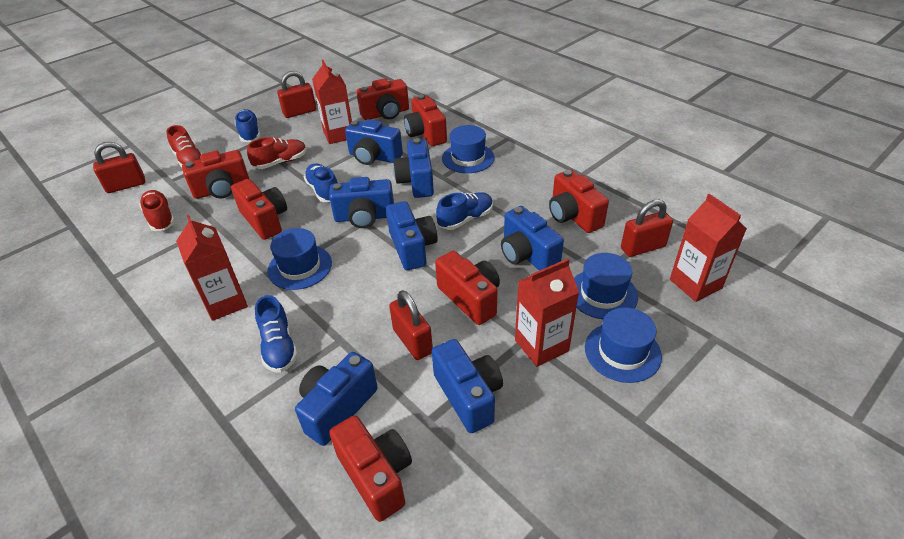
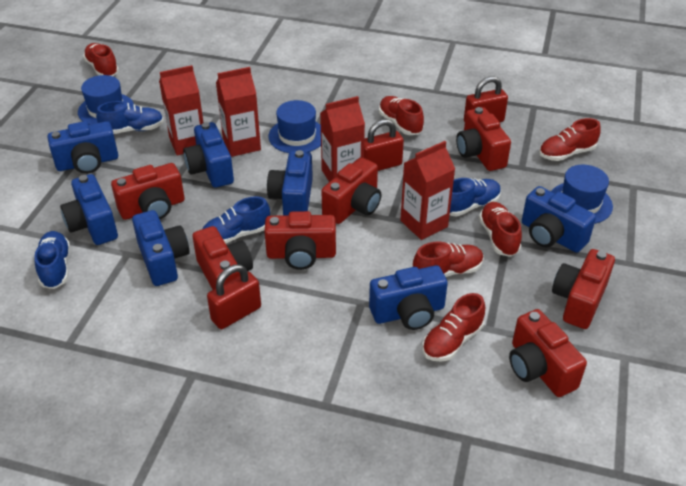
blue hat: 4 -> 3
red padlock: 4 -> 3
red shoe: 3 -> 6

